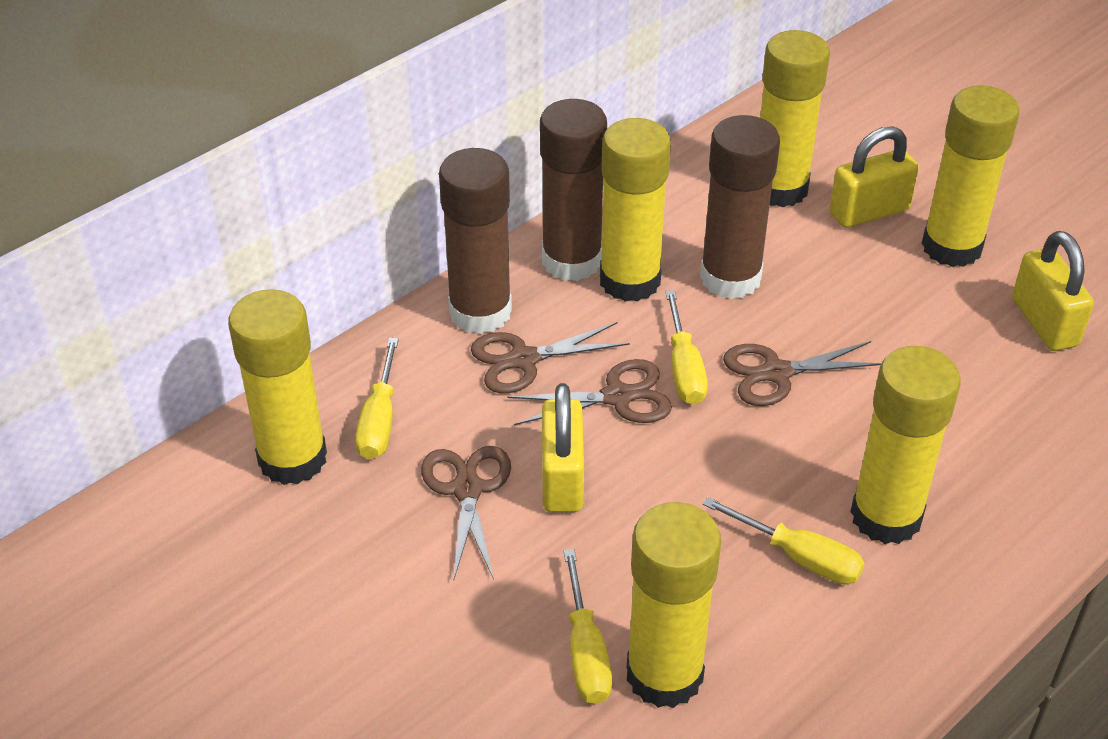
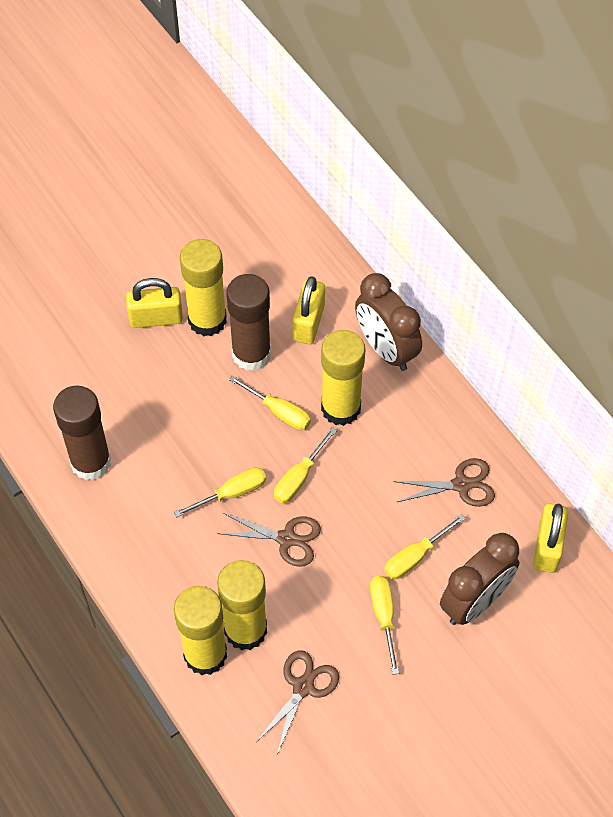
brown clock: 0 -> 2
brown glue stick: 3 -> 2
brown scissors: 4 -> 3
yellow glue stick: 6 -> 4
yellow screwdriver: 4 -> 5

